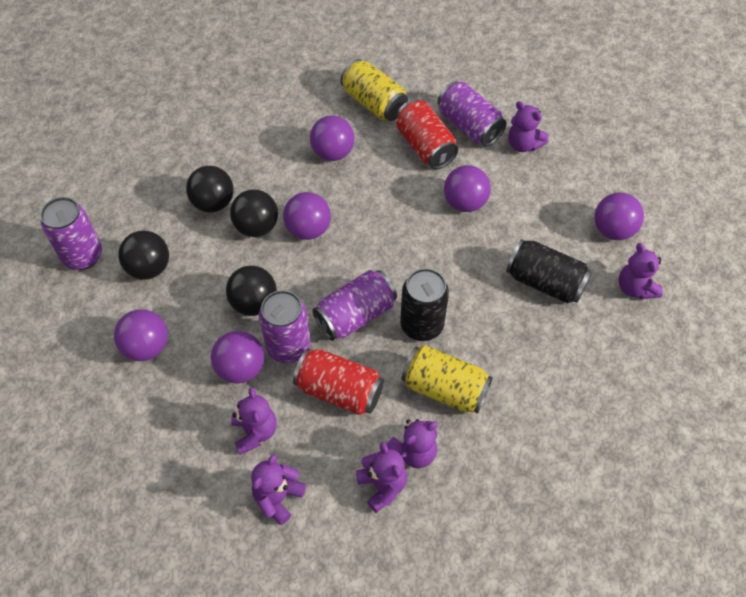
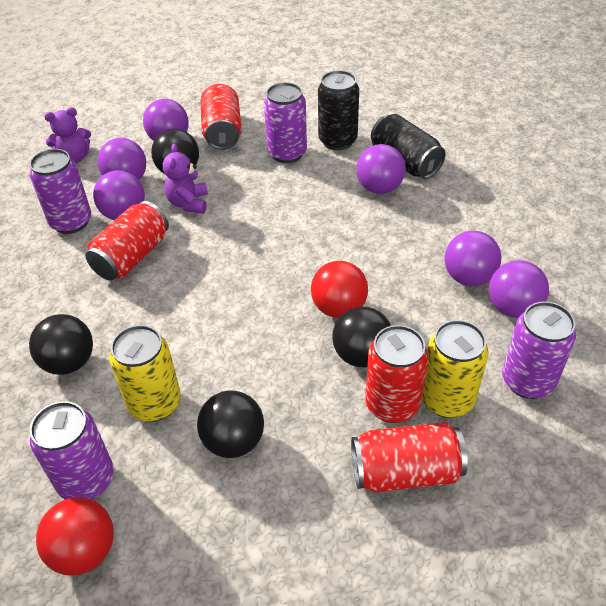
purple teddy bear: 6 -> 2
red ball: 0 -> 2
red can: 2 -> 4

